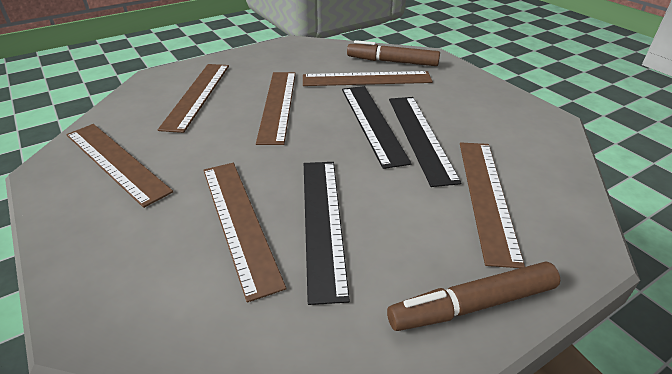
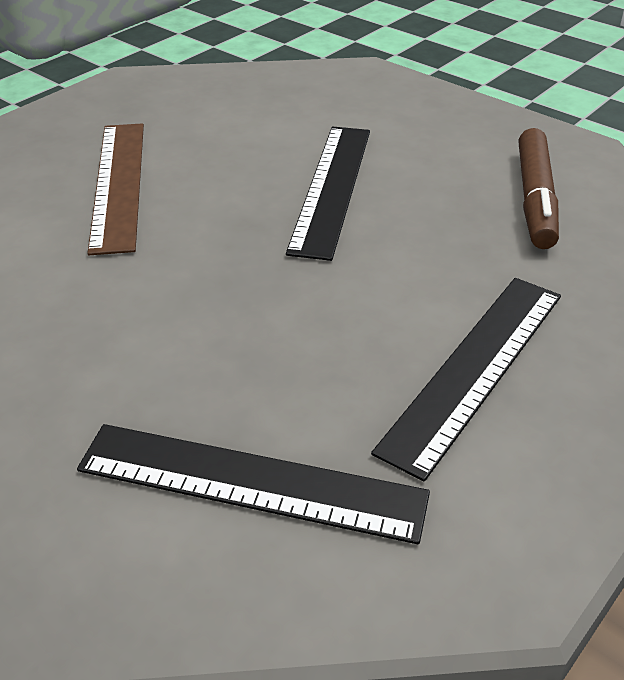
brown marker: 2 -> 1
brown ruler: 6 -> 1

